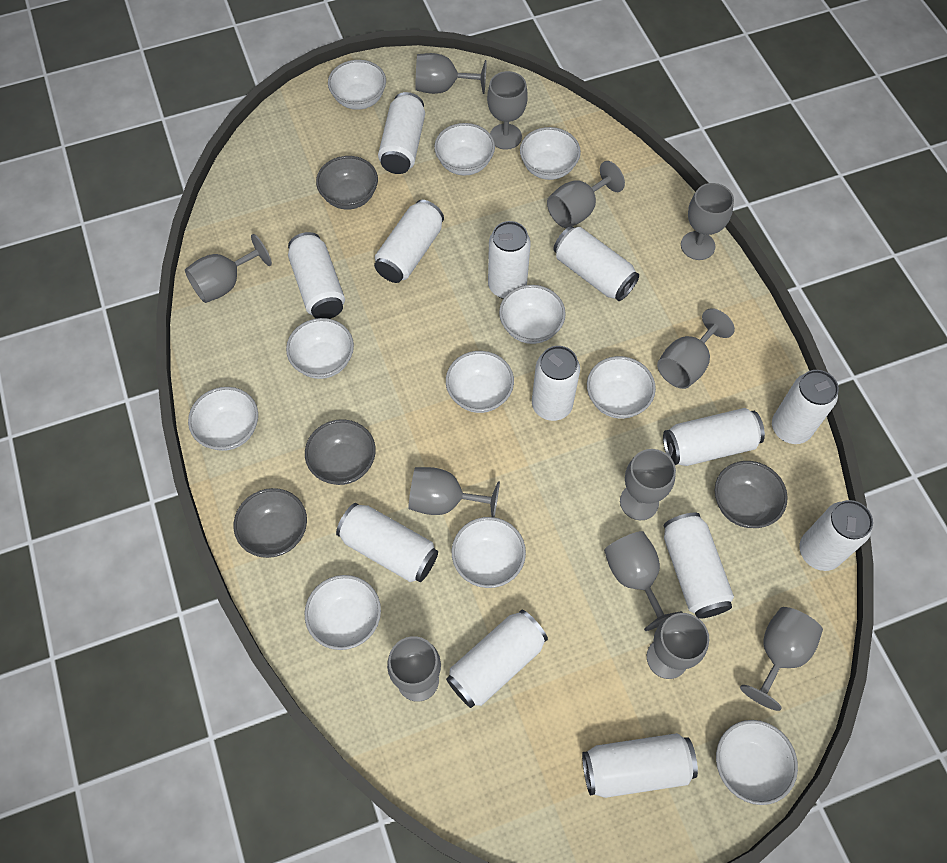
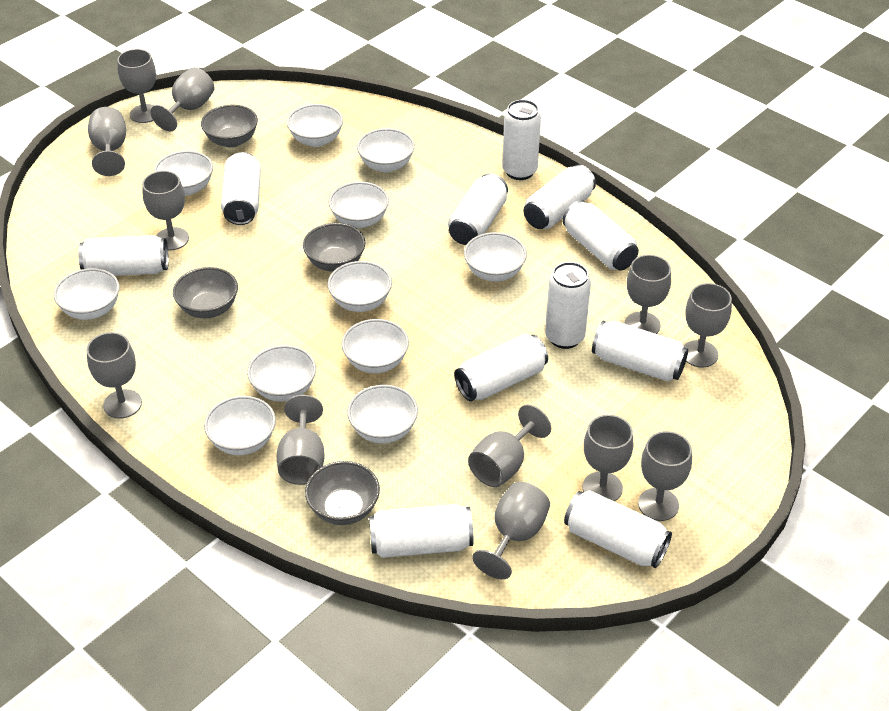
white can: 13 -> 11

